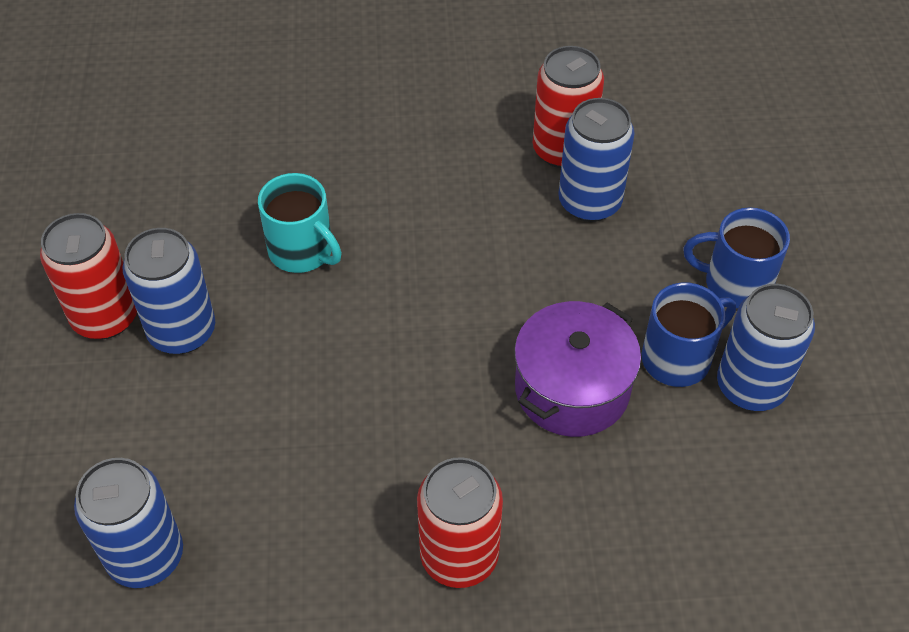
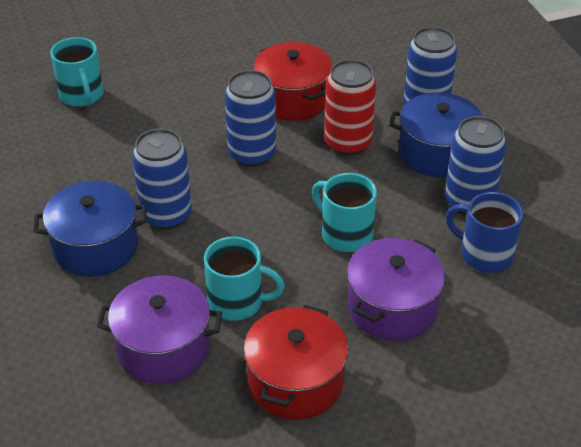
blue mug: 2 -> 1
blue pot: 0 -> 2
purple pot: 1 -> 2
red can: 3 -> 1
red pot: 0 -> 2
turquoise mug: 1 -> 3

